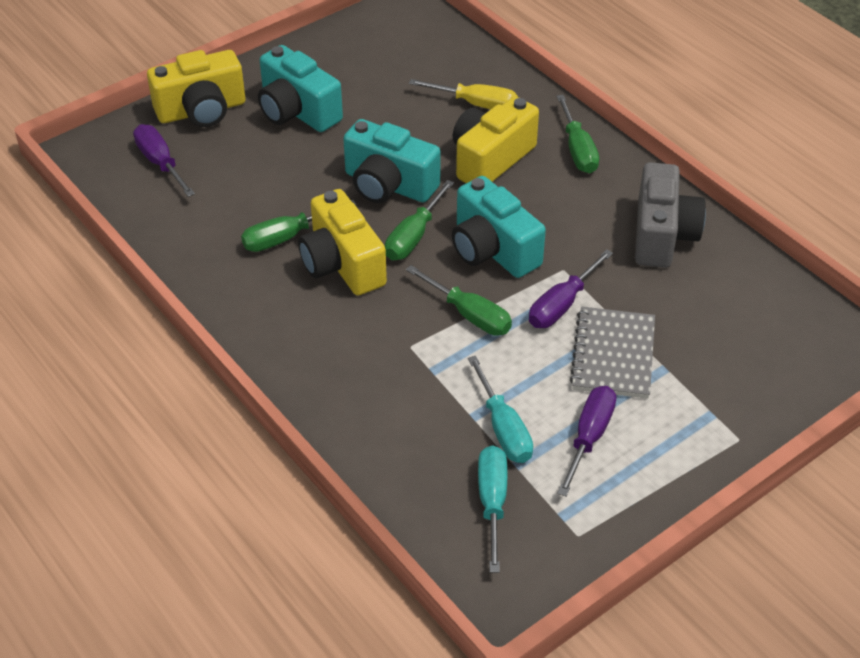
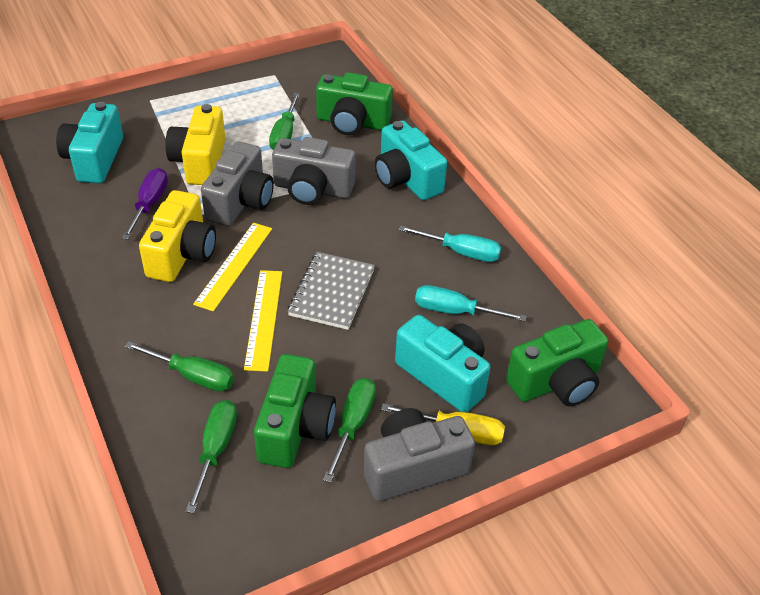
green camera: 0 -> 3
grey camera: 1 -> 3
purple screwdriver: 3 -> 1
yellow camera: 3 -> 2
yellow ruler: 0 -> 2

